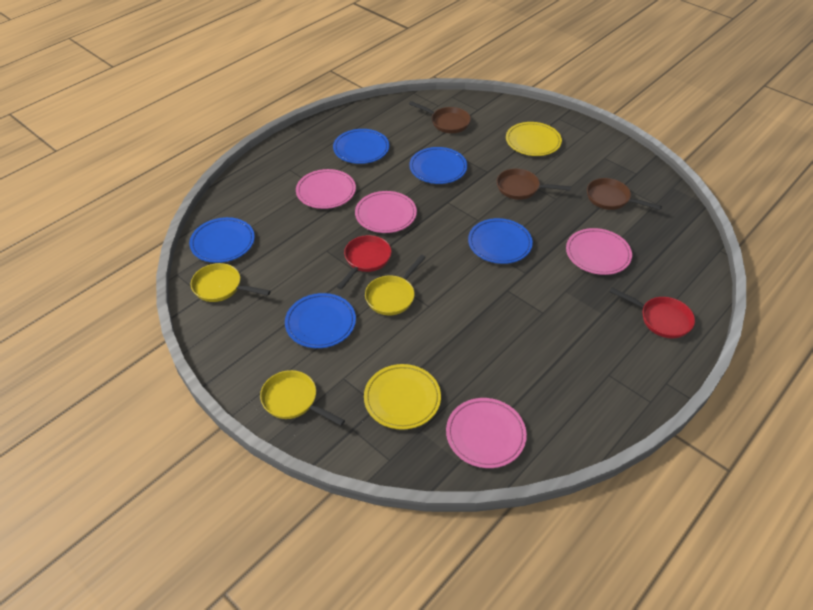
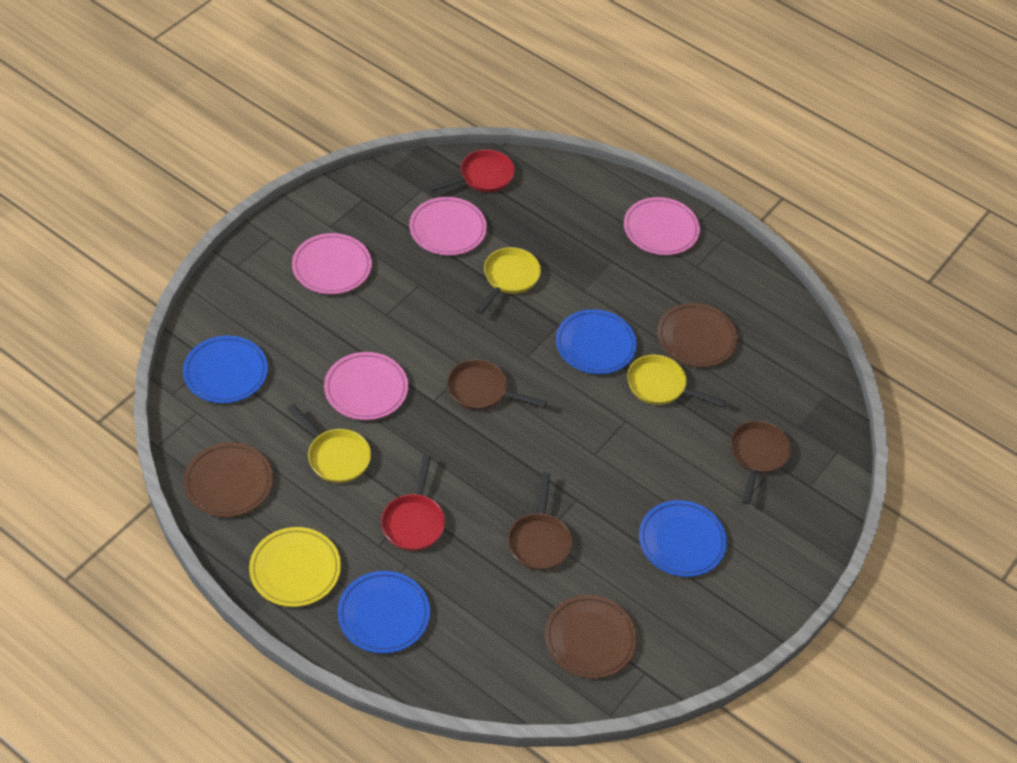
blue plate: 5 -> 4
brown plate: 0 -> 3
yellow plate: 2 -> 1

